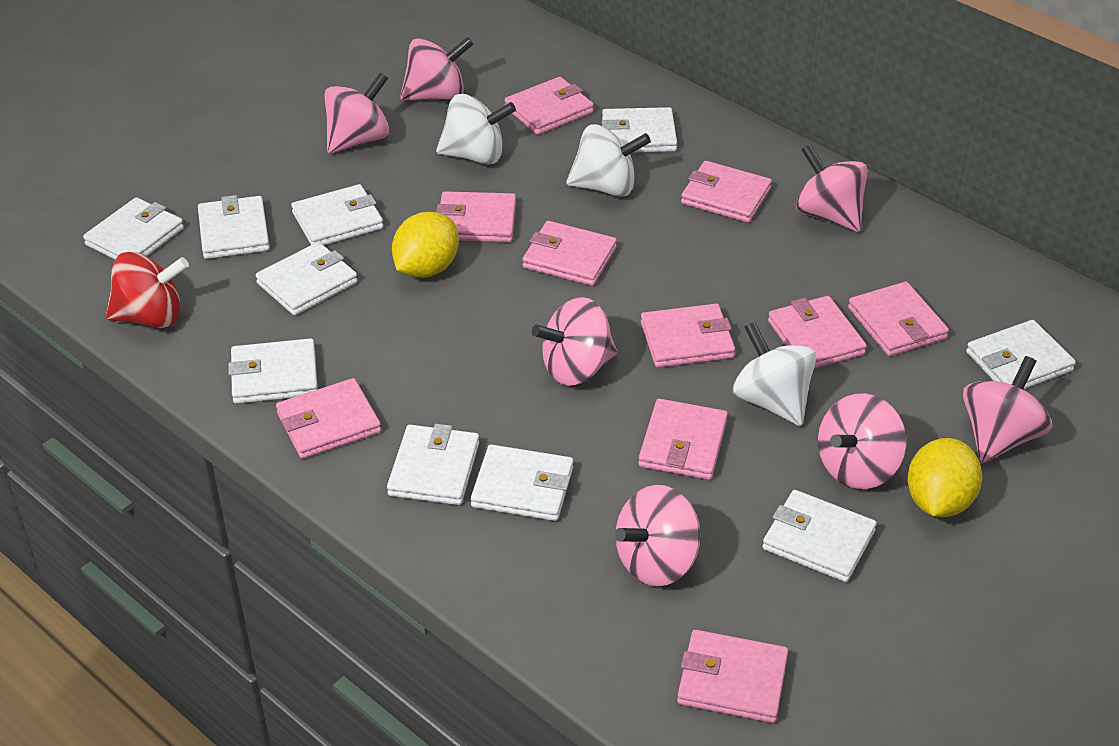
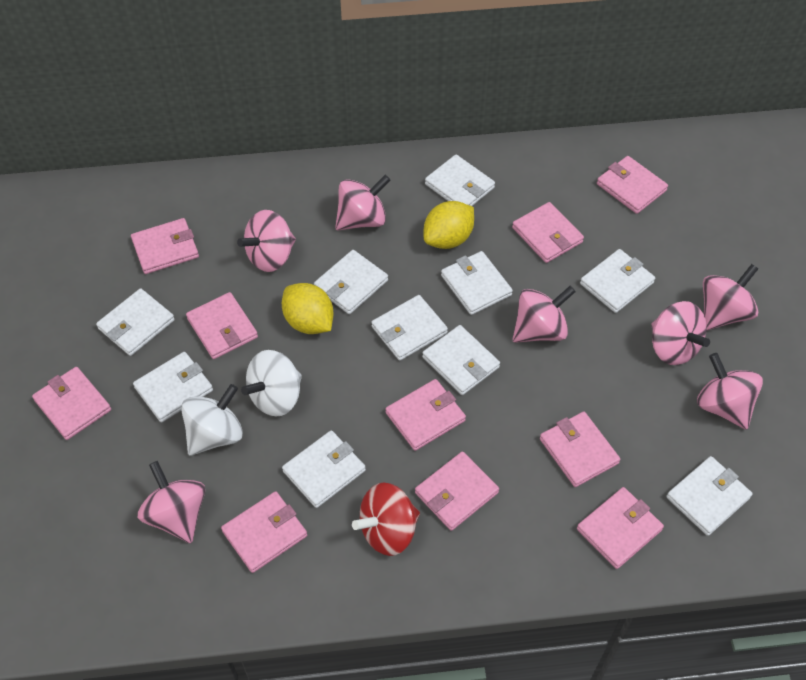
white spinning top: 3 -> 2

